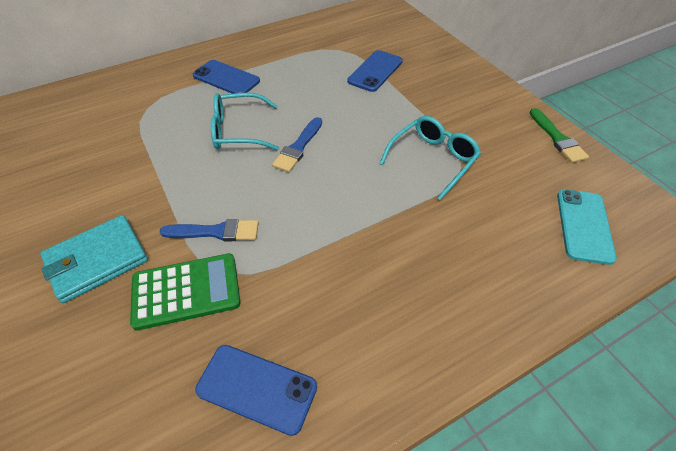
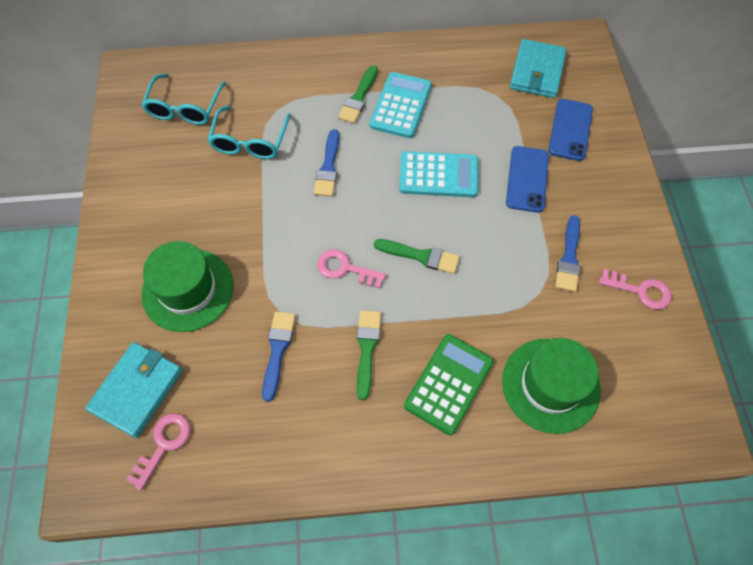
blue brush: 2 -> 3
blue phone: 3 -> 2
green brush: 1 -> 3
green hat: 0 -> 2
pink key: 0 -> 3
turquoise calculator: 0 -> 2
turquoise phone: 1 -> 0
turquoise wallet: 1 -> 2

